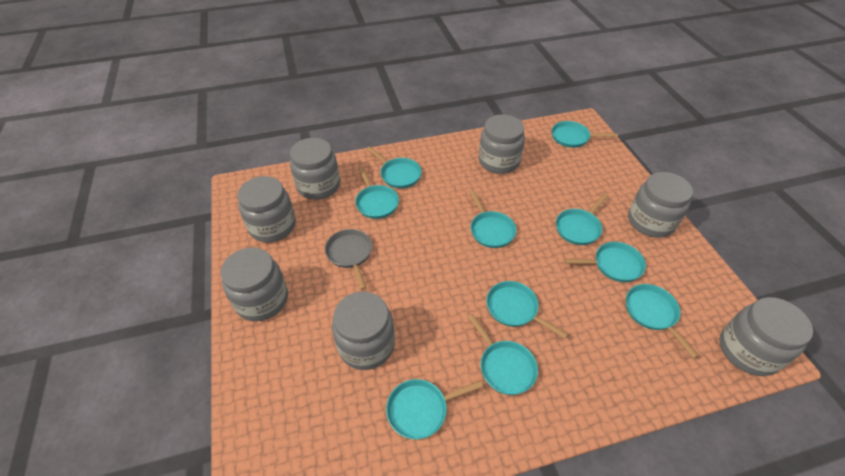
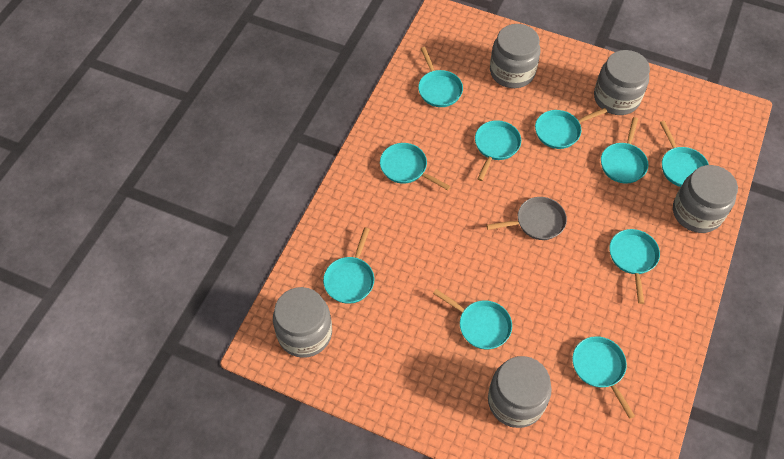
grey jar: 7 -> 5

